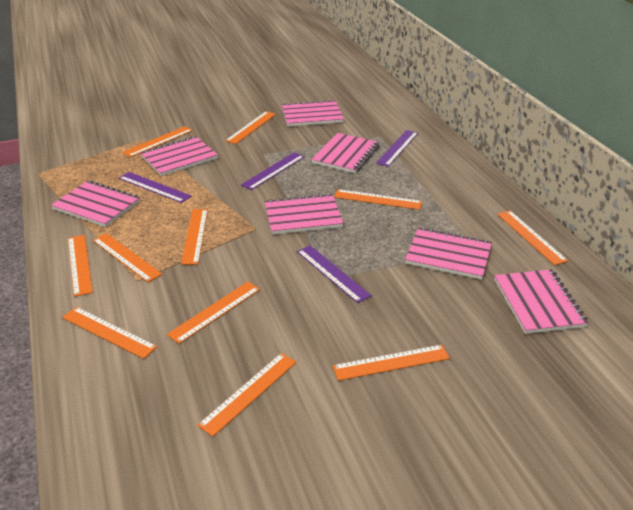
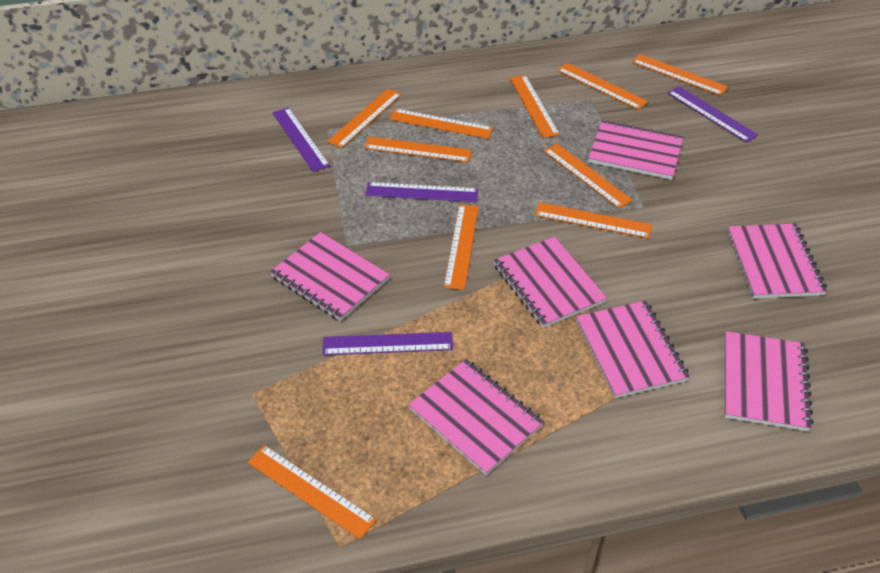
orange ruler: 11 -> 10

